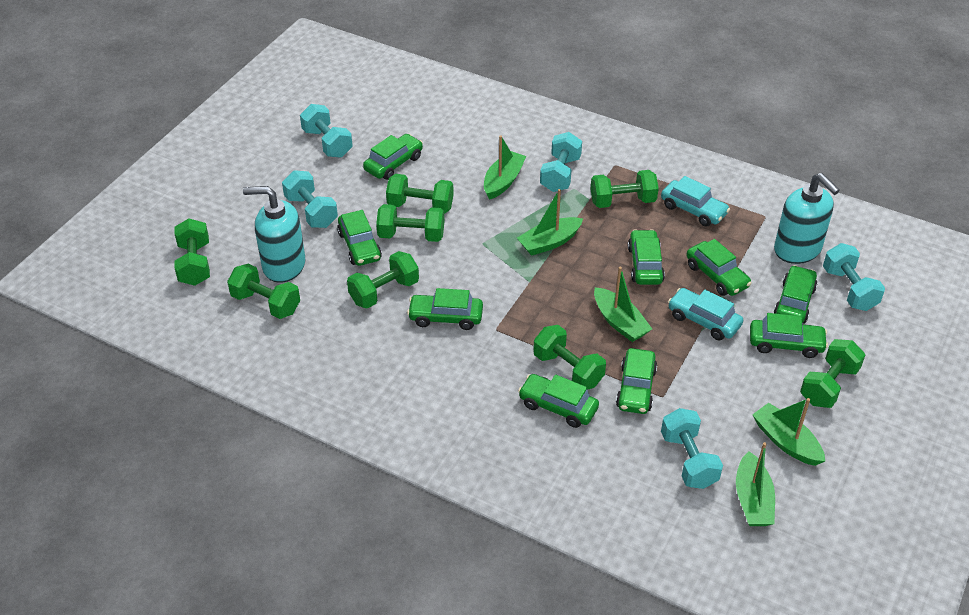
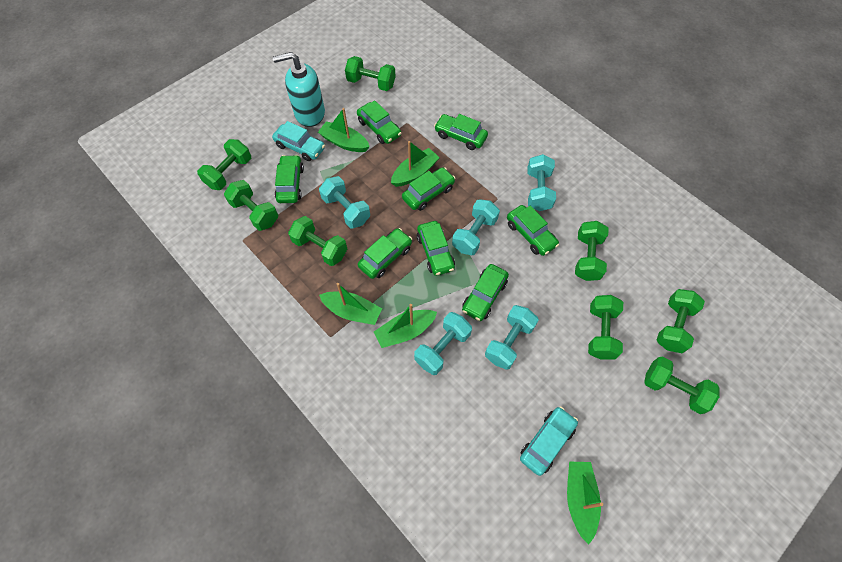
green car: 9 -> 8
turquoise soap dispenser: 2 -> 1

